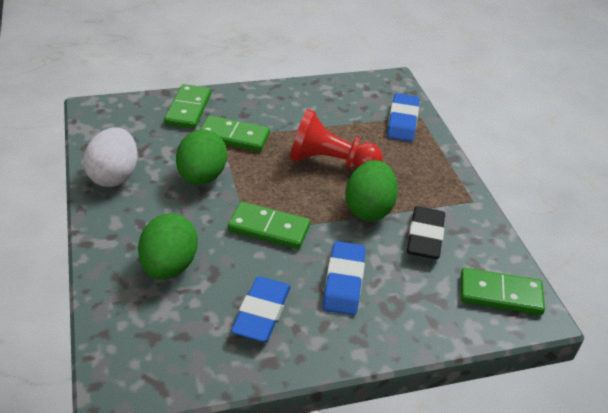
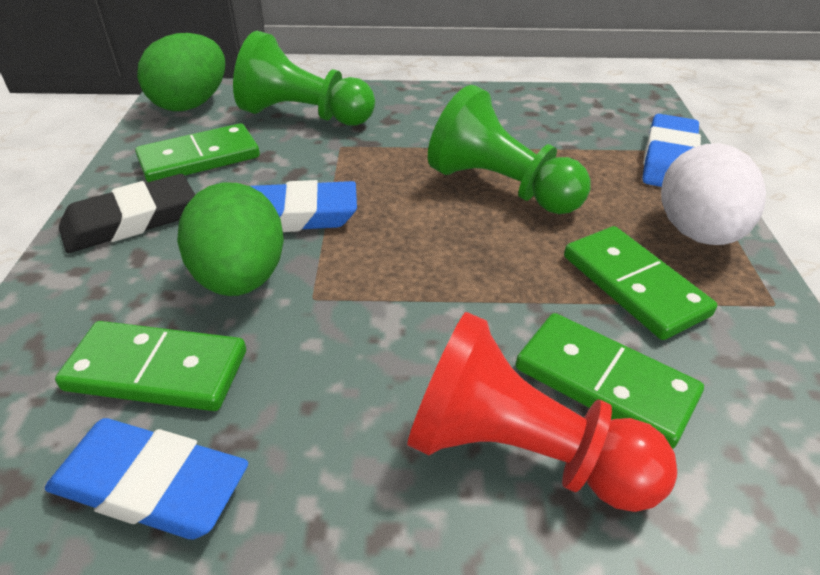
green egg: 3 -> 2
green pawn: 0 -> 2

